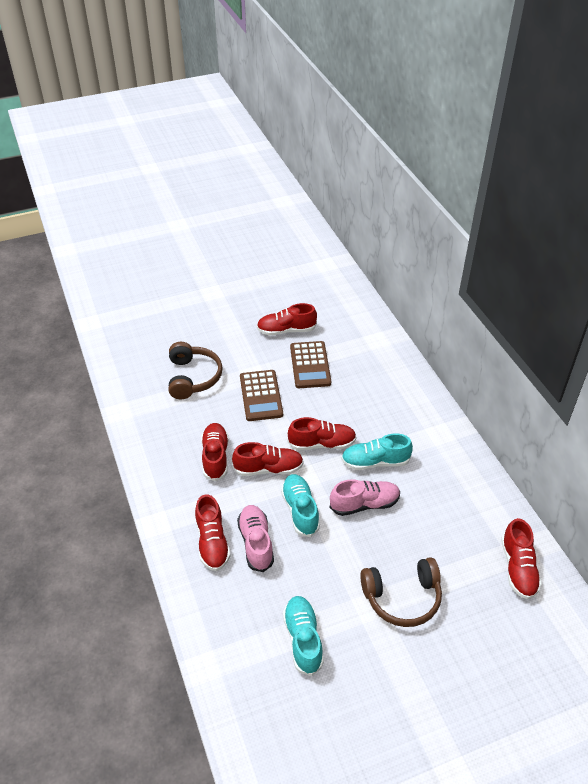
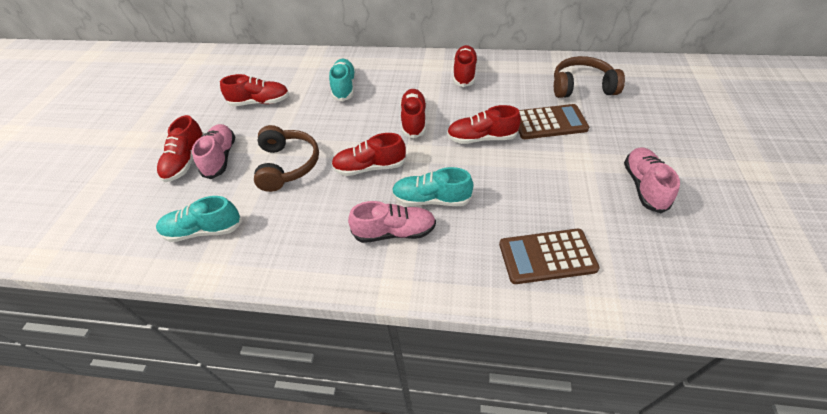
pink shoe: 2 -> 3

